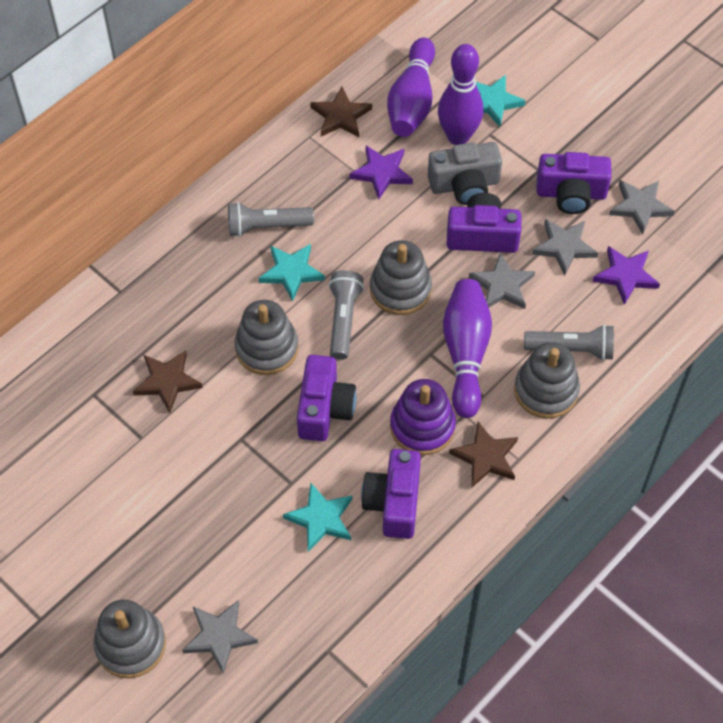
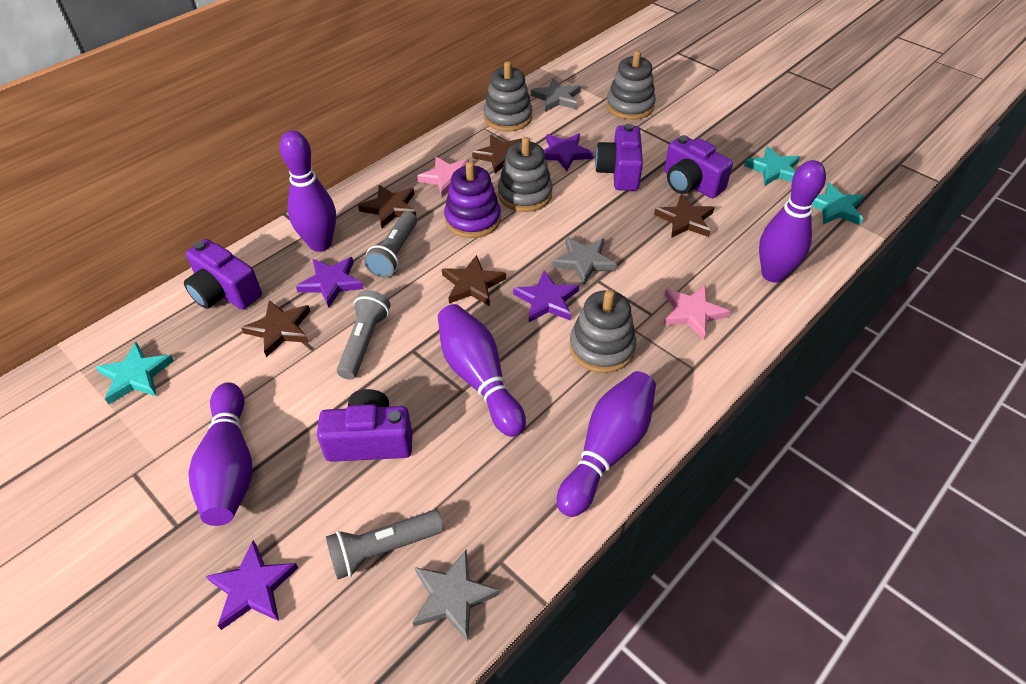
brown star: 3 -> 5
grey camera: 1 -> 0
grey star: 4 -> 3
pink star: 0 -> 2
purple bowling pin: 3 -> 5
purple star: 2 -> 4

